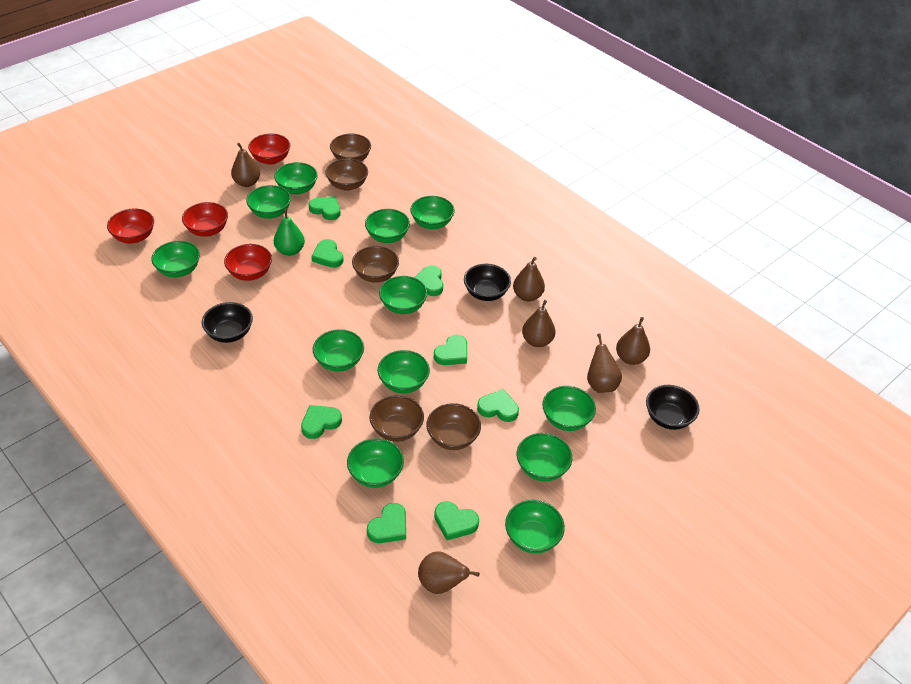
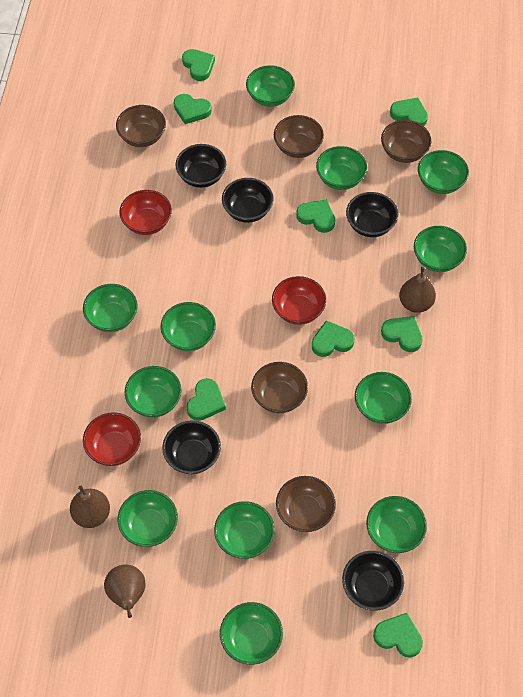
black bowl: 3 -> 5
brown pear: 6 -> 3
green pear: 1 -> 0
red bowl: 4 -> 3

